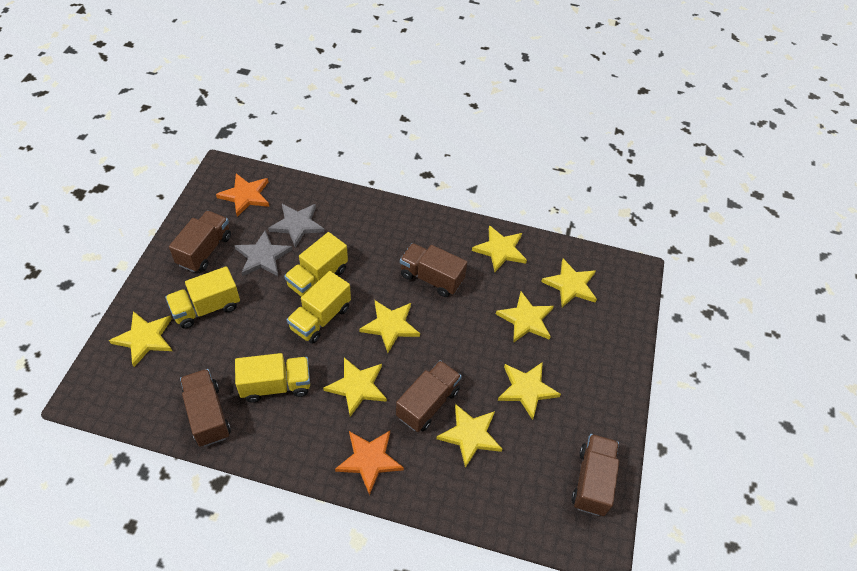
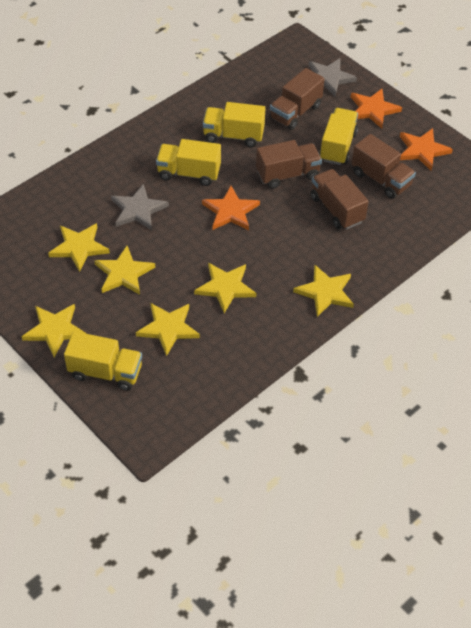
brown truck: 5 -> 4
orange star: 2 -> 3
yellow star: 8 -> 6

